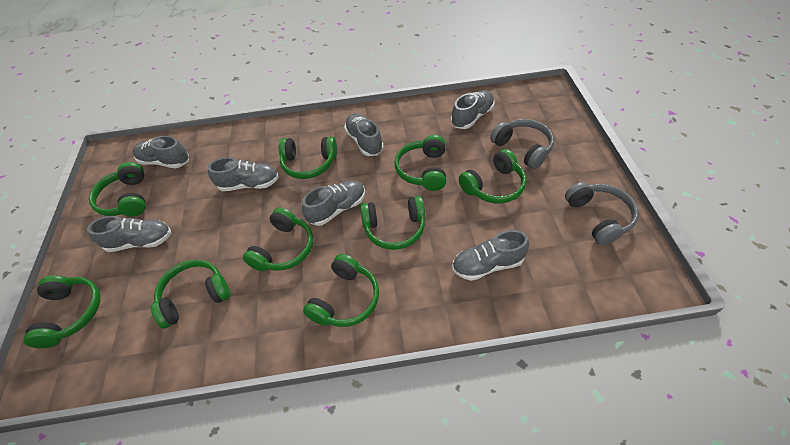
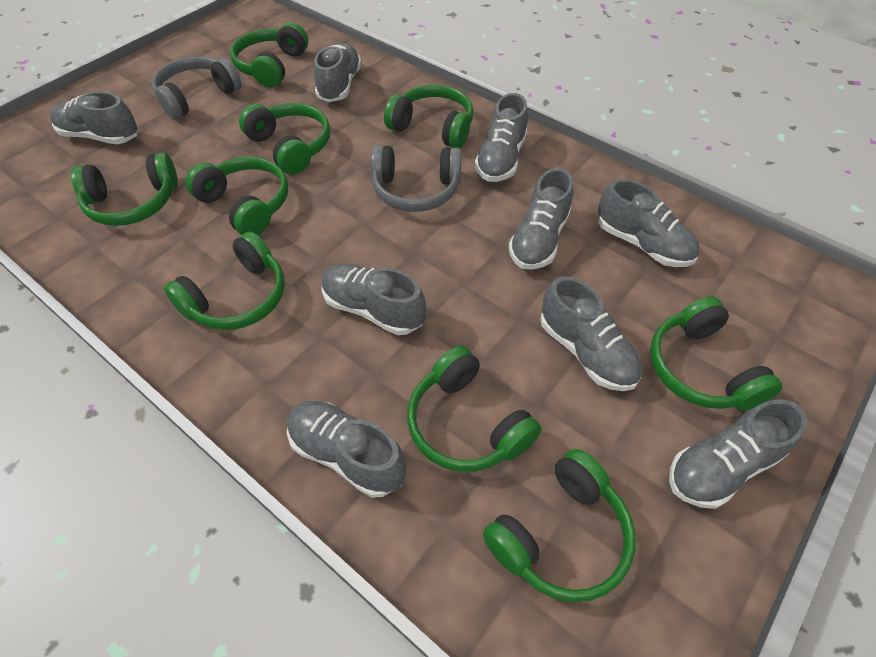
grey shoe: 7 -> 9

